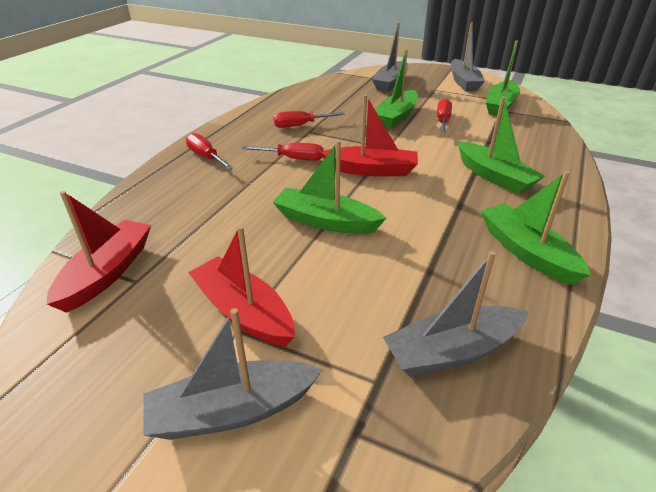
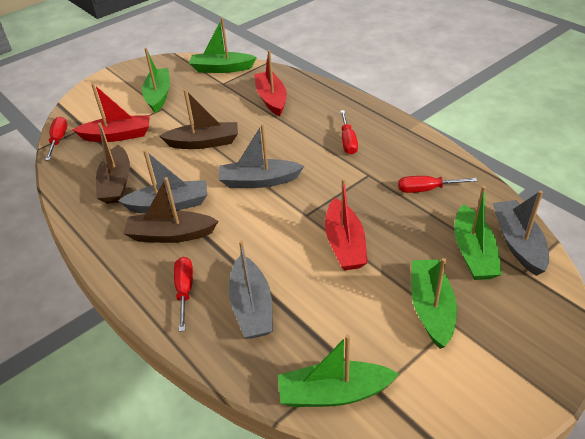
brown boat: 0 -> 3

